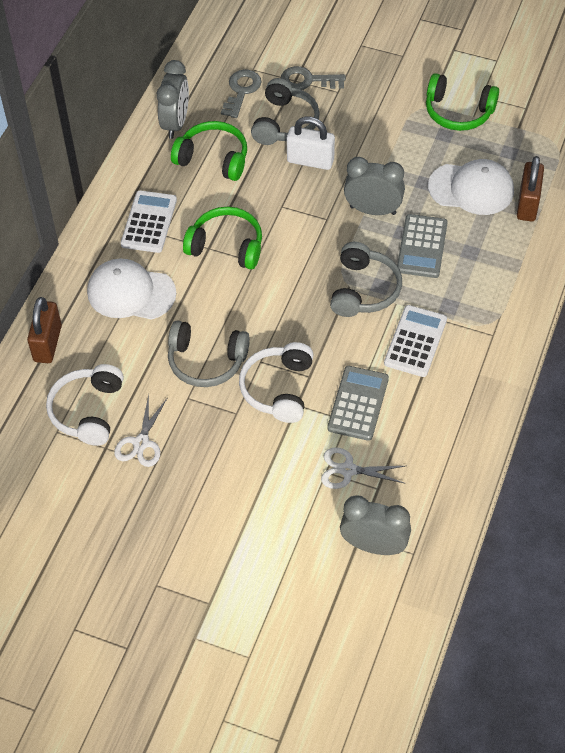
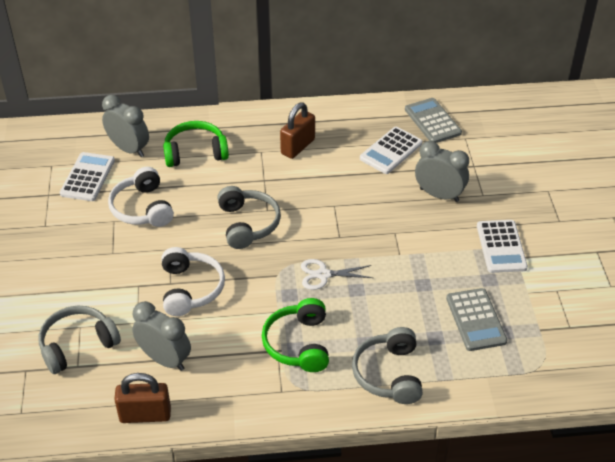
green headphones: 3 -> 2
grey key: 2 -> 0
white calculator: 2 -> 3
white cap: 2 -> 0
white padlock: 1 -> 0
white scissors: 2 -> 1

